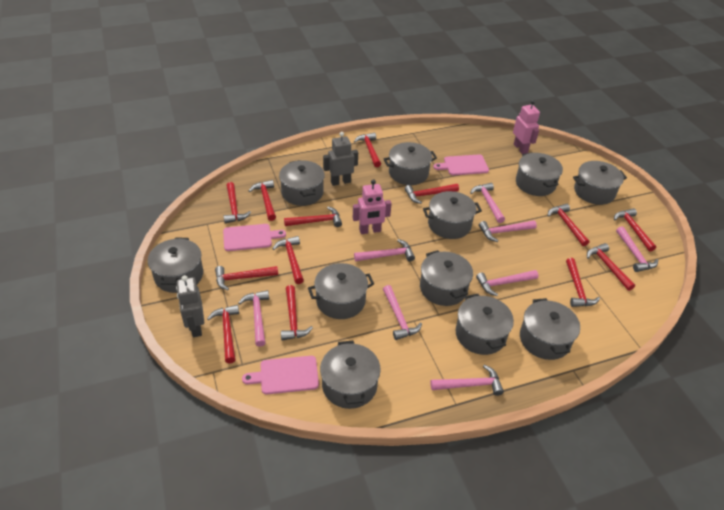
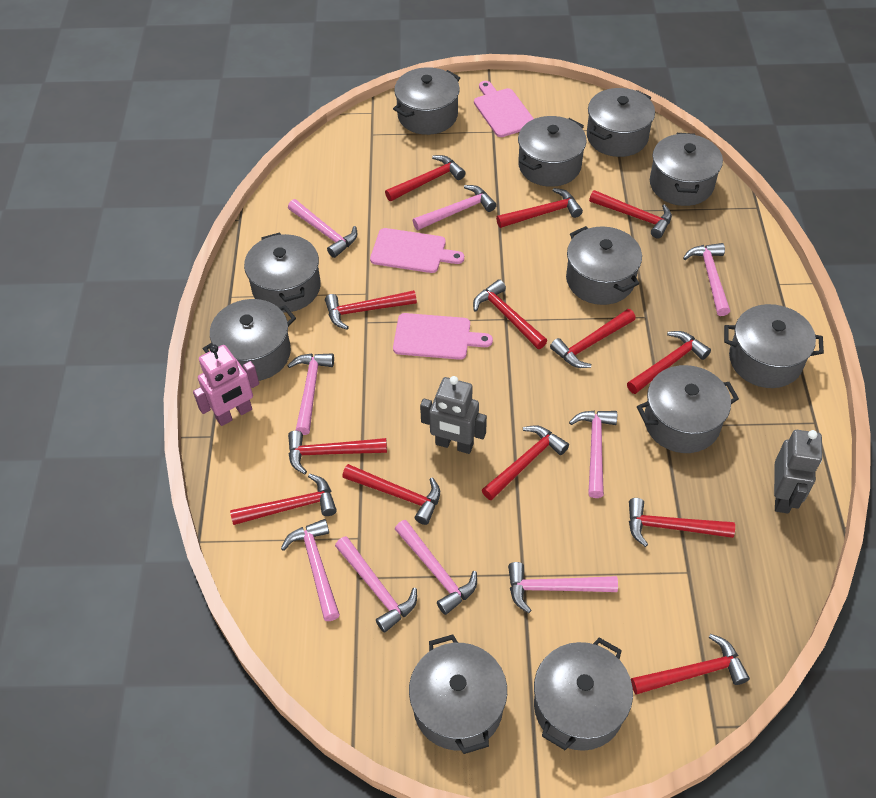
pink hammer: 8 -> 9
pink robot: 2 -> 1

